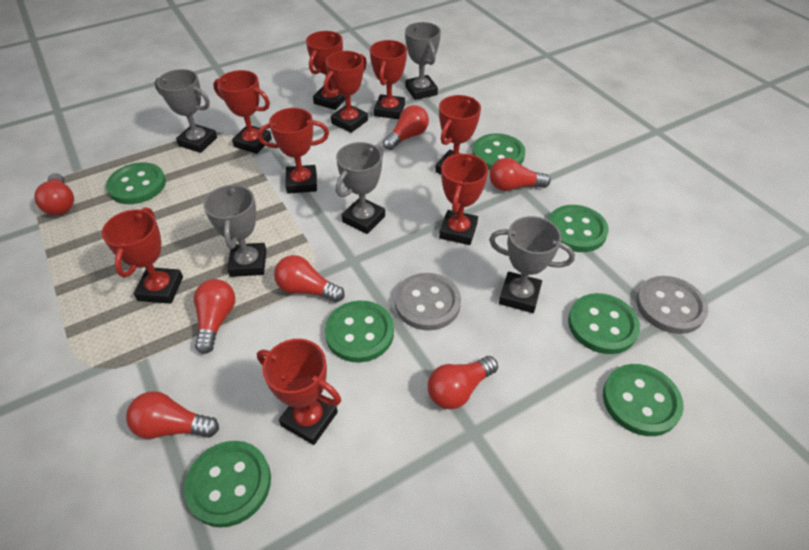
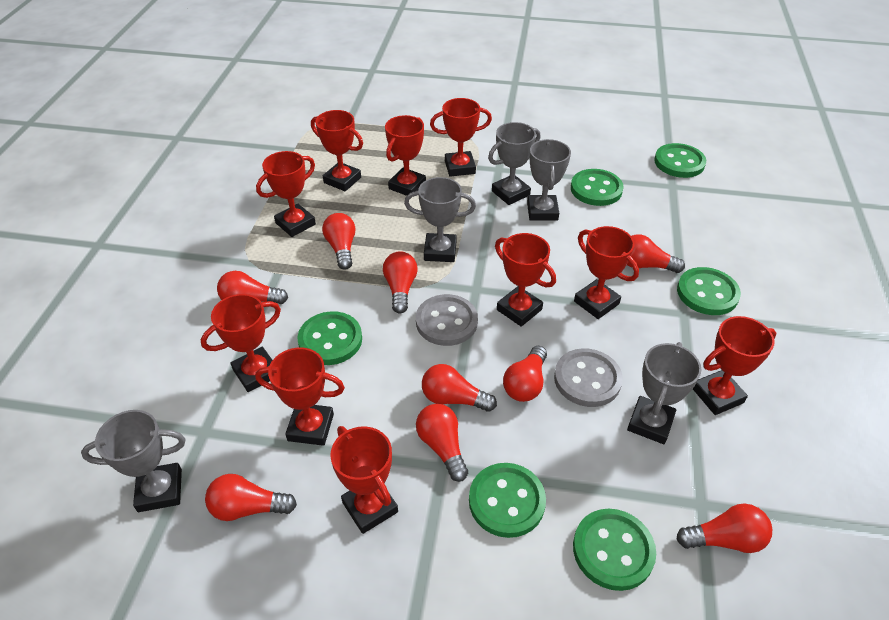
green button: 7 -> 6
red light bulb: 7 -> 9
red trophy: 9 -> 10

